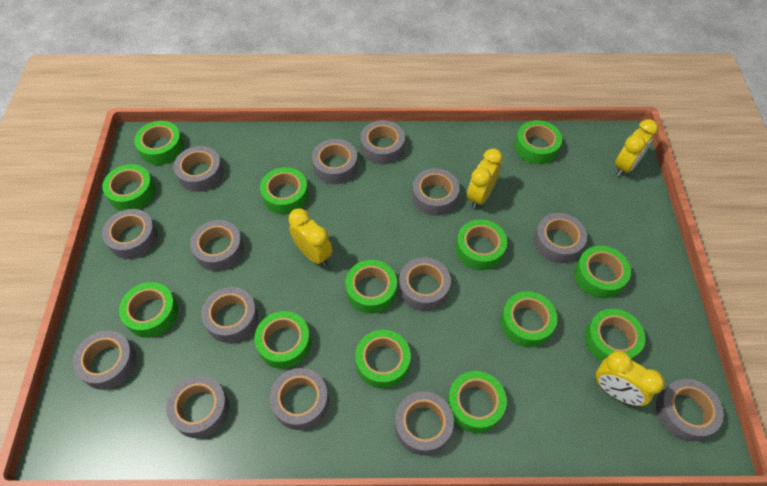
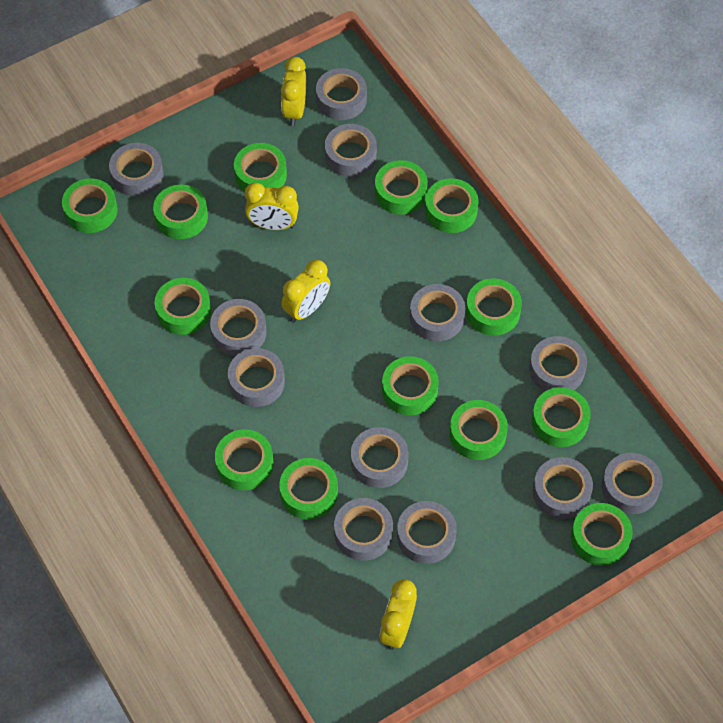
grey tape: 14 -> 12

